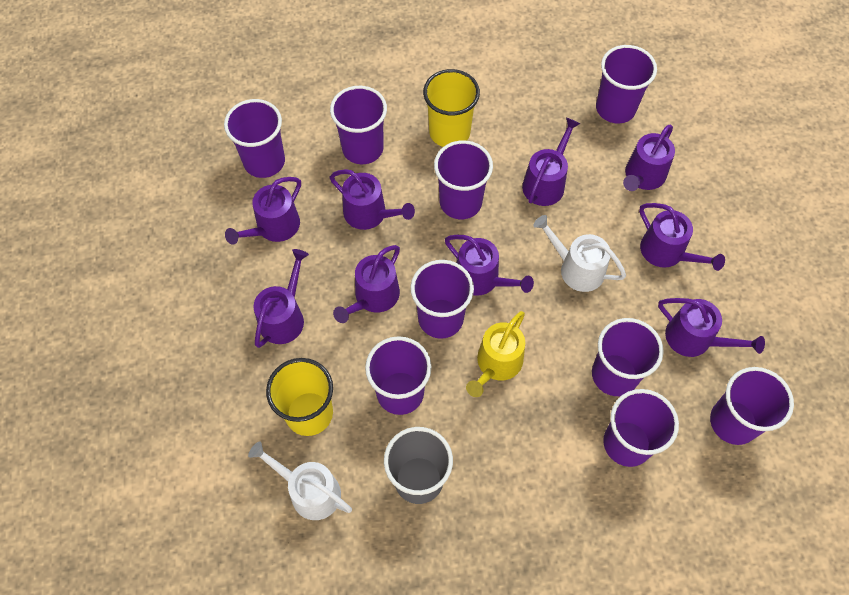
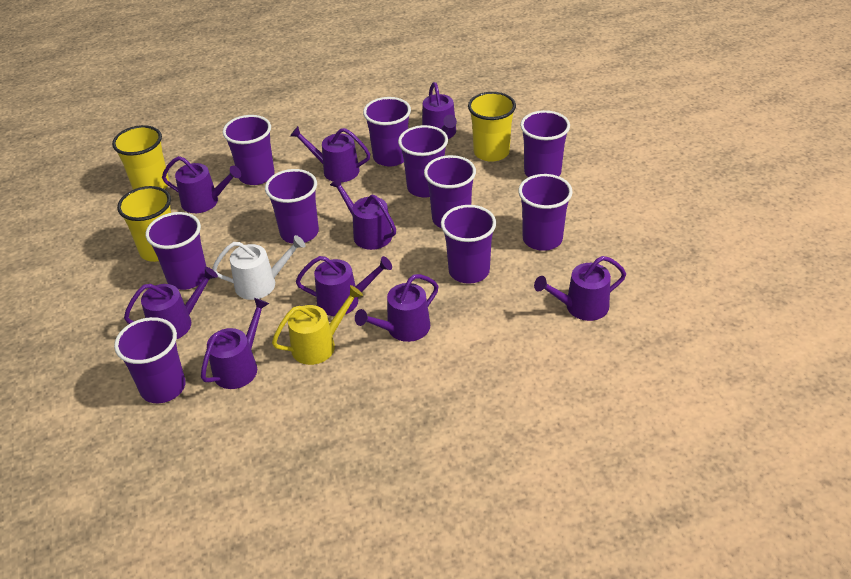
grey cup: 1 -> 0
purple cup: 9 -> 10
white watering can: 2 -> 1
yellow cup: 2 -> 3

